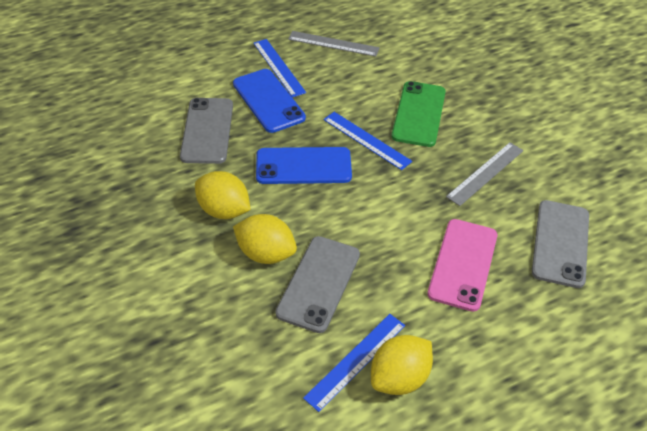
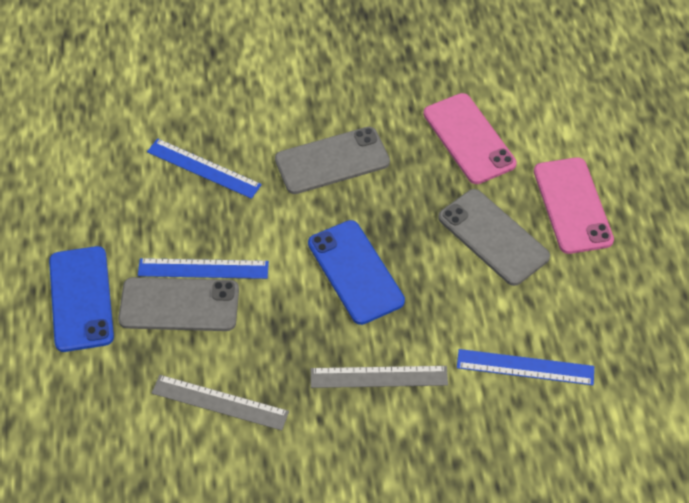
green phone: 1 -> 0
pink phone: 1 -> 2
yellow lemon: 3 -> 0

